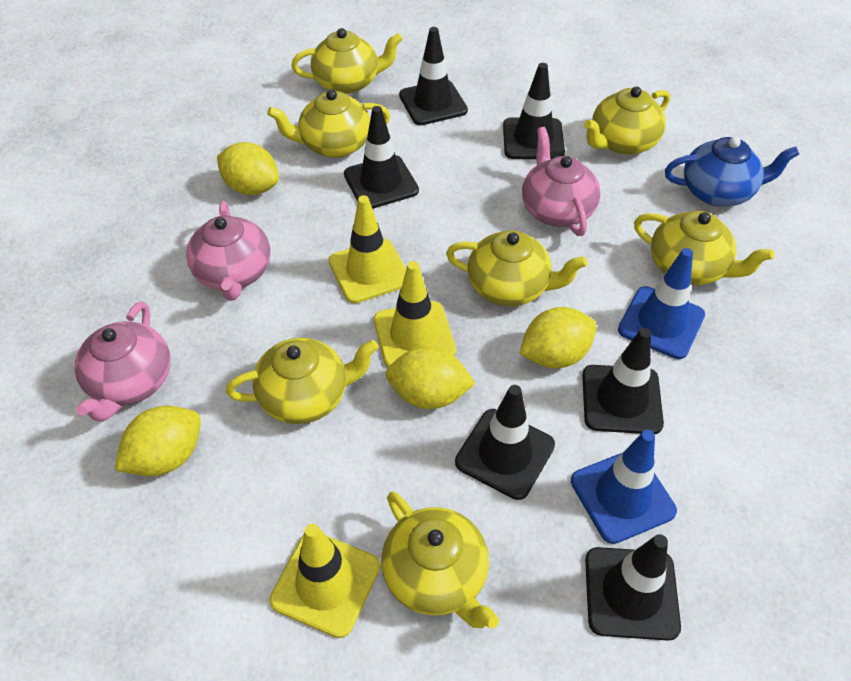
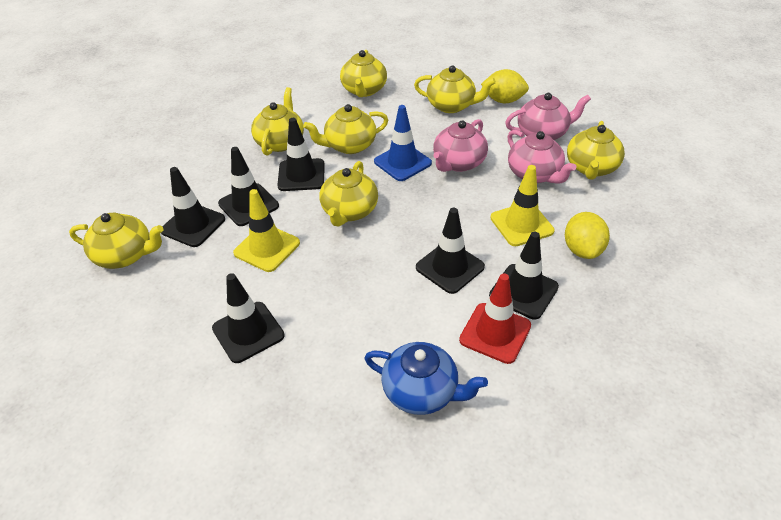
blue traffic cone: 2 -> 1
red traffic cone: 0 -> 1
yellow lemon: 4 -> 2
yellow traffic cone: 3 -> 2

